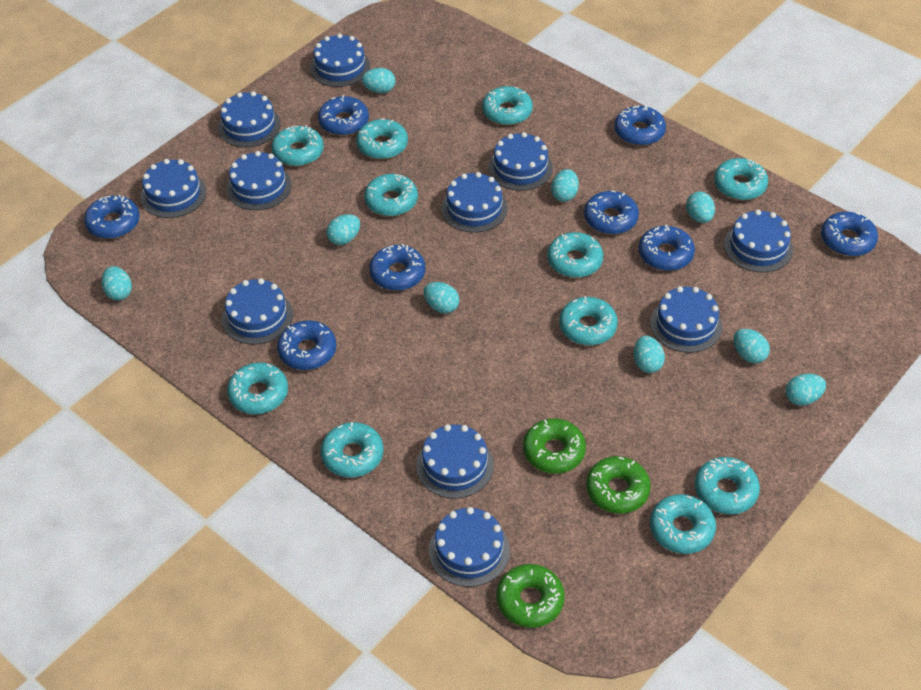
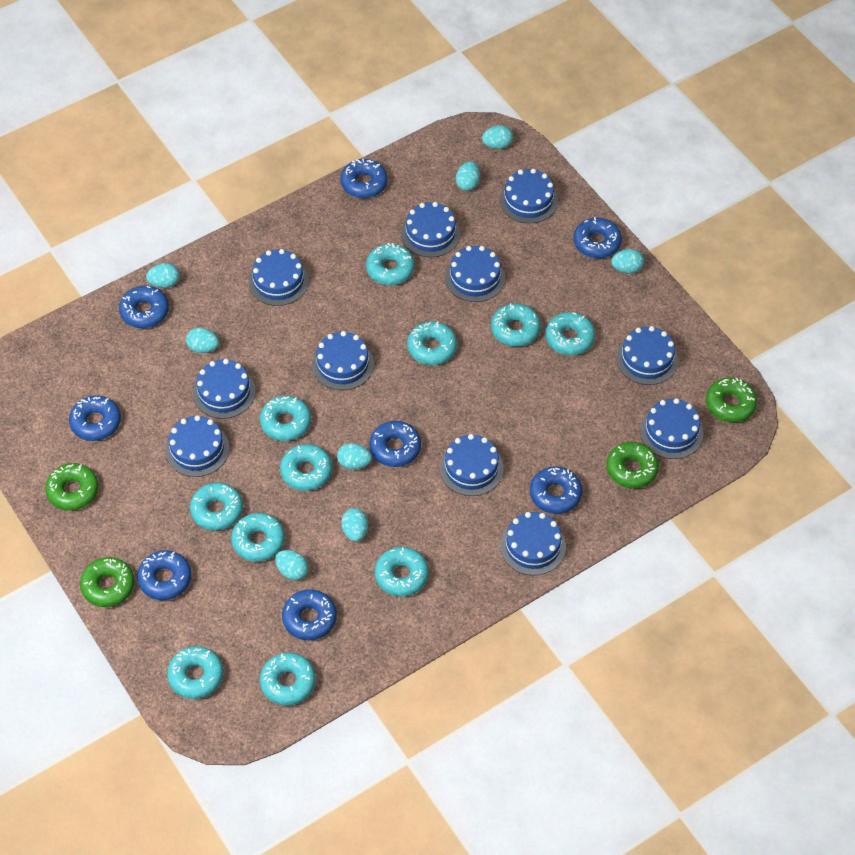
green donut: 3 -> 4
turquoise egg: 9 -> 8

